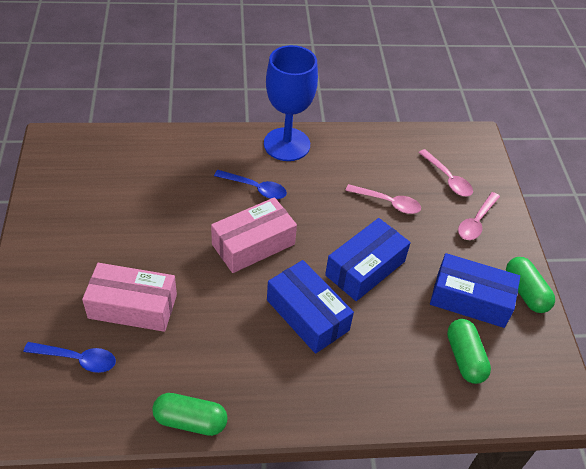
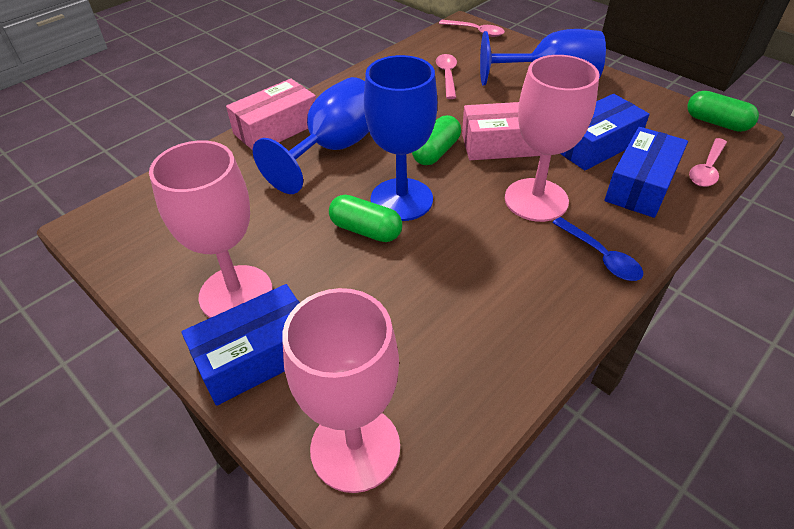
blue goblet: 1 -> 3
blue spoon: 2 -> 1
pink goblet: 0 -> 3

